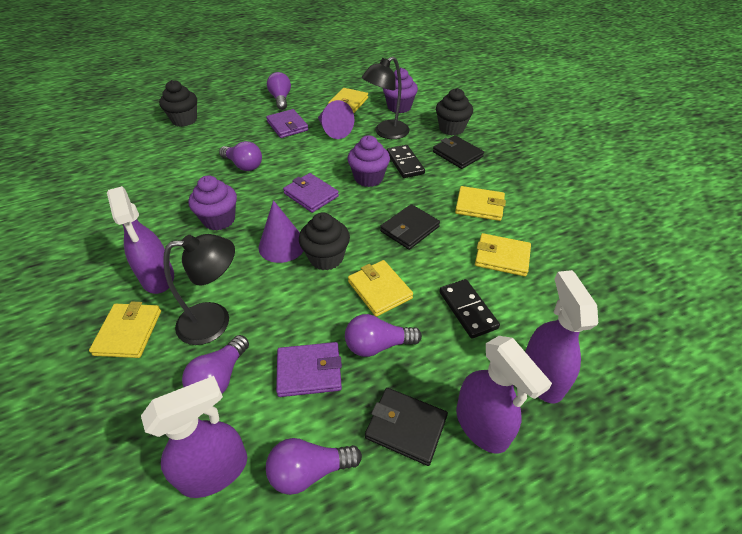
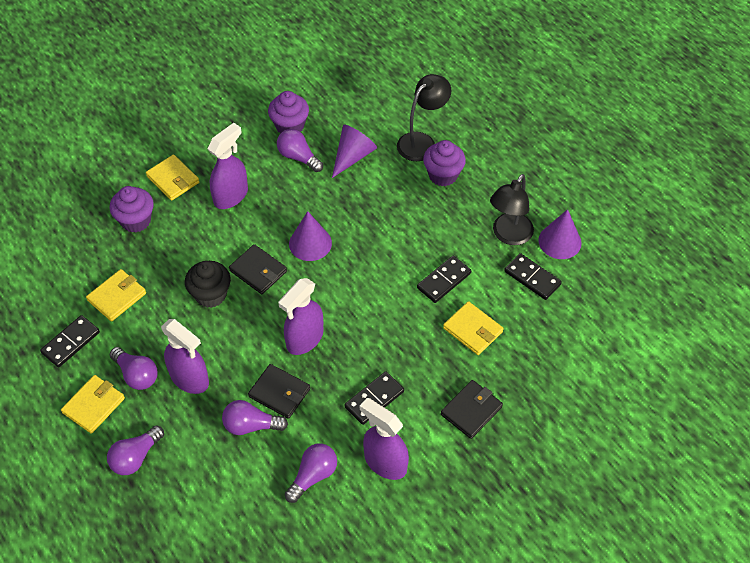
black cupcake: 3 -> 1
black domino: 2 -> 4
purple cone: 2 -> 3
purple wallet: 3 -> 0
yellow wallet: 5 -> 4

